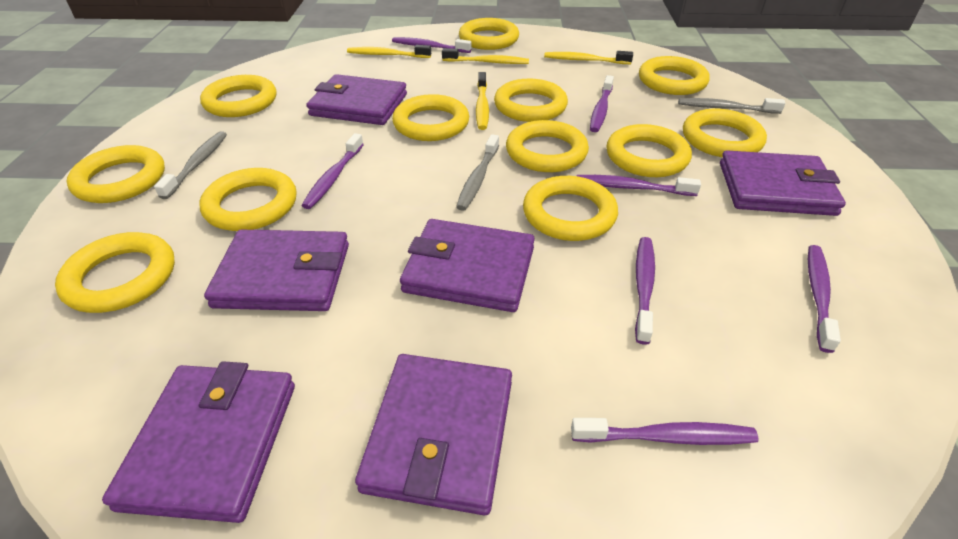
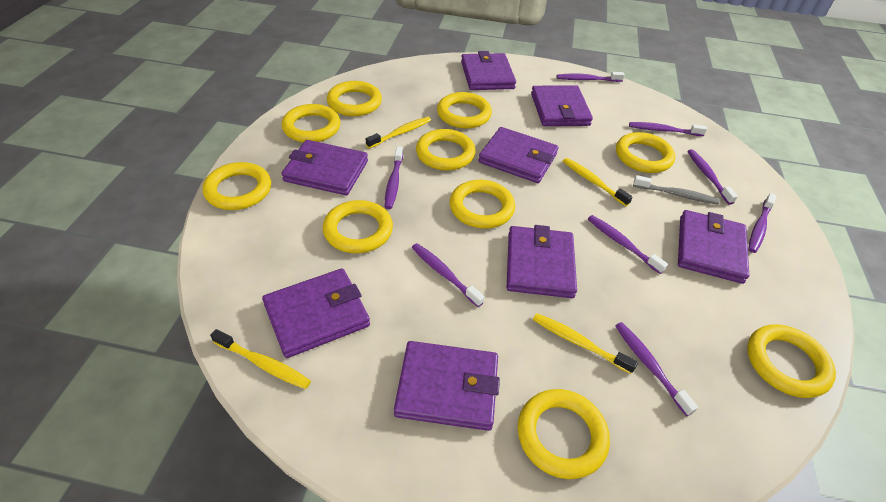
grey toothbrush: 3 -> 1
purple toothbrush: 7 -> 8
purple wallet: 6 -> 8
yellow ring: 12 -> 10

